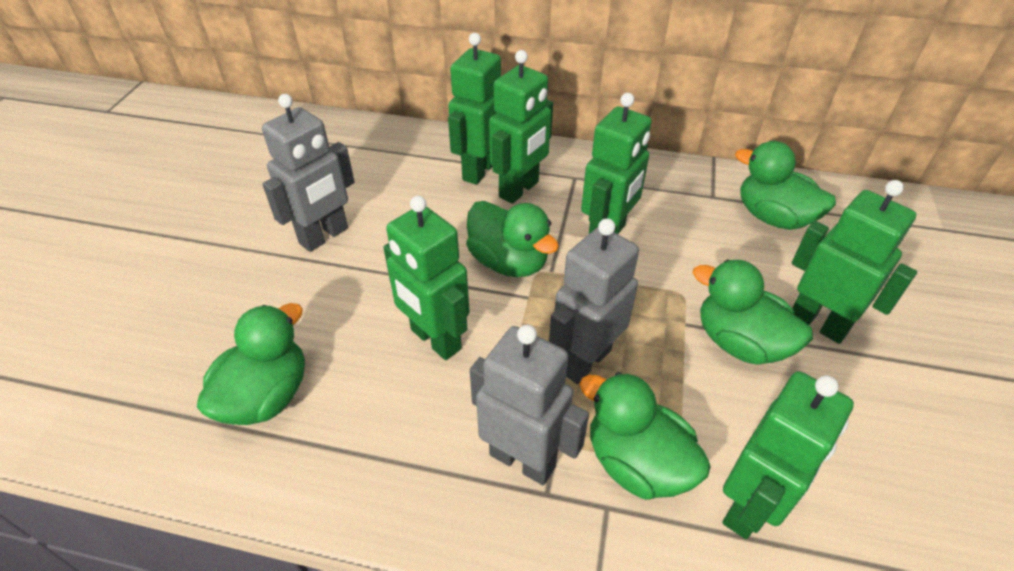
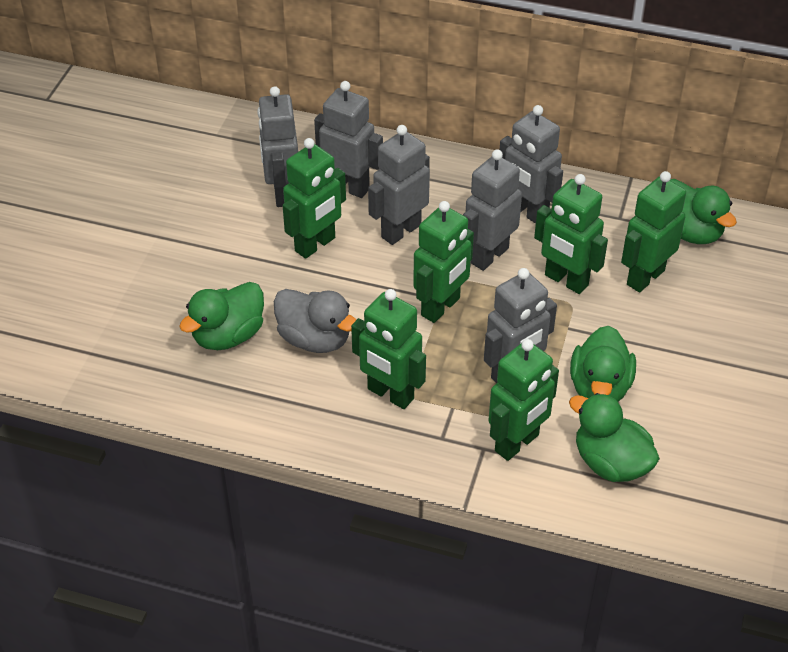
green duck: 5 -> 4
grey duck: 0 -> 1
grey robot: 3 -> 6

